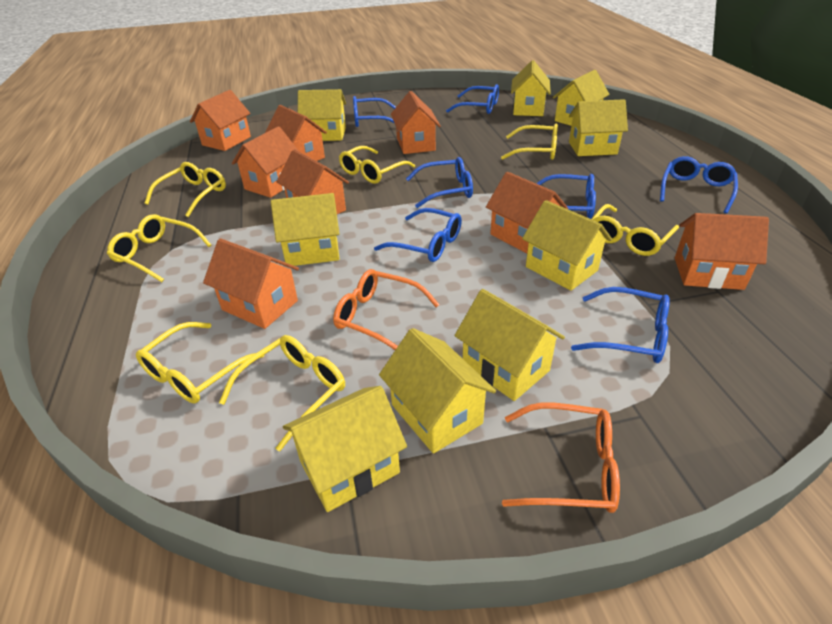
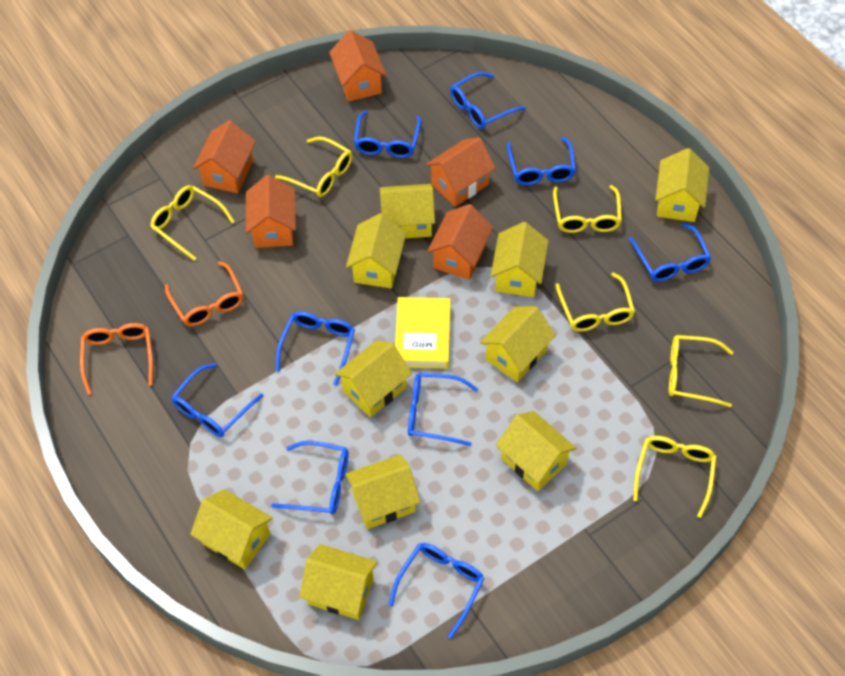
blue glasses: 7 -> 9
orange house: 8 -> 5
yellow book: 0 -> 1
yellow glasses: 7 -> 6
yellow house: 9 -> 10

